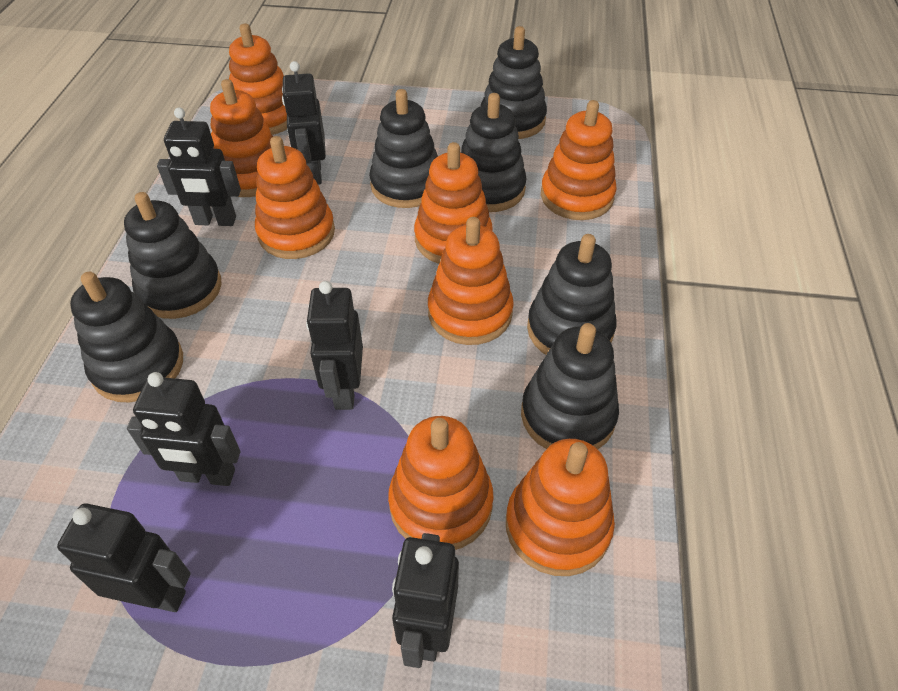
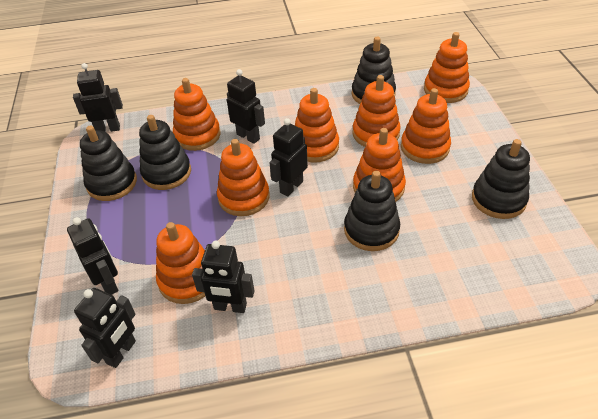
black stacking toy: 7 -> 5

